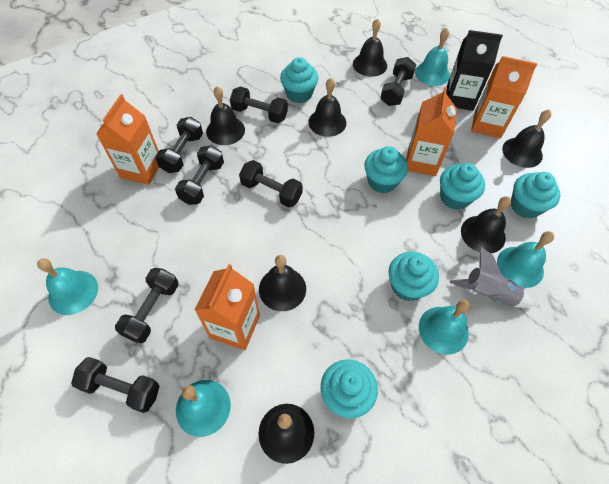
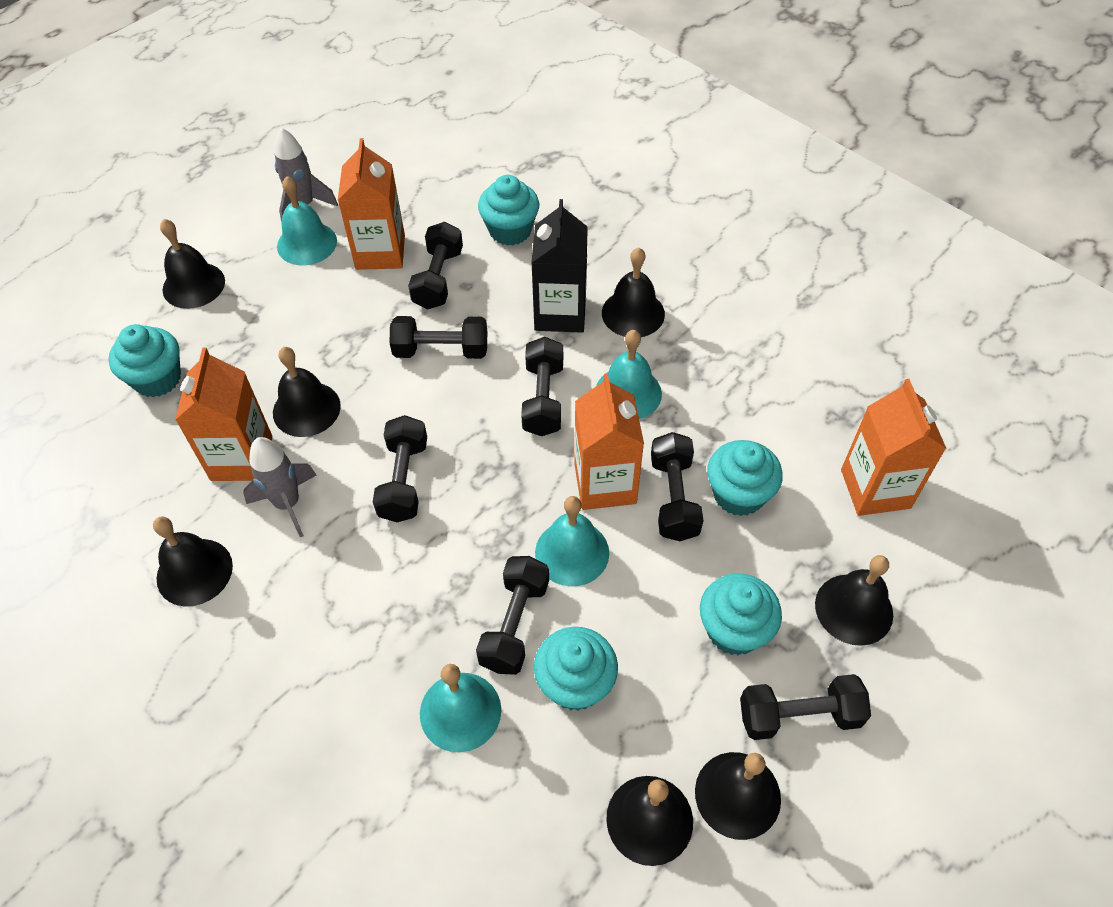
grey rocket: 1 -> 2
turquoise bell: 5 -> 4
turquoise cupcake: 6 -> 5

